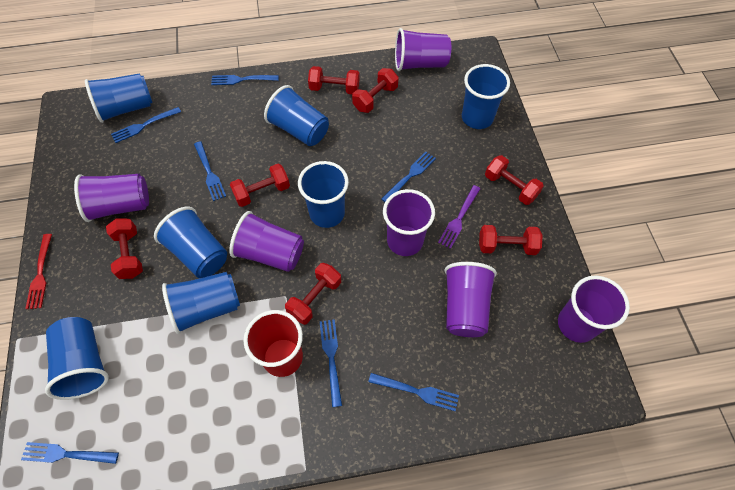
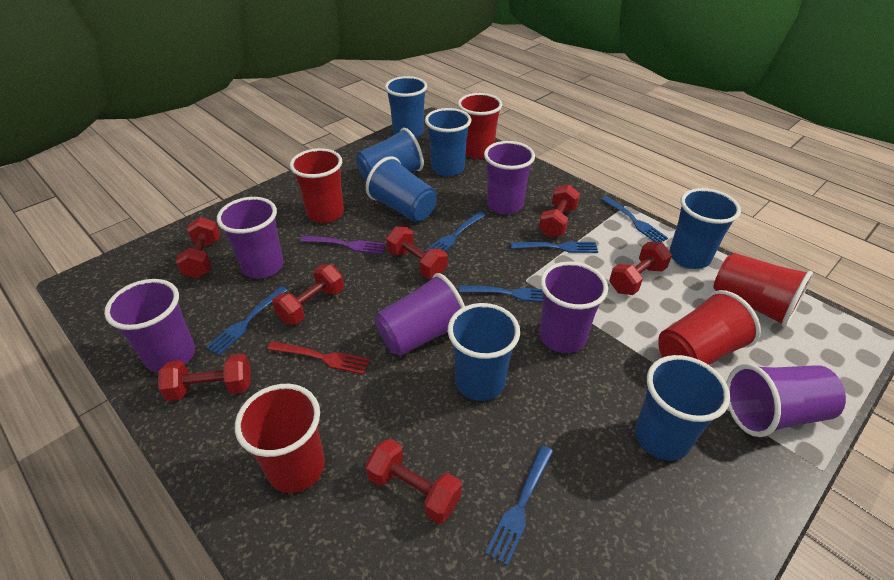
blue fork: 7 -> 6
red cup: 1 -> 5

